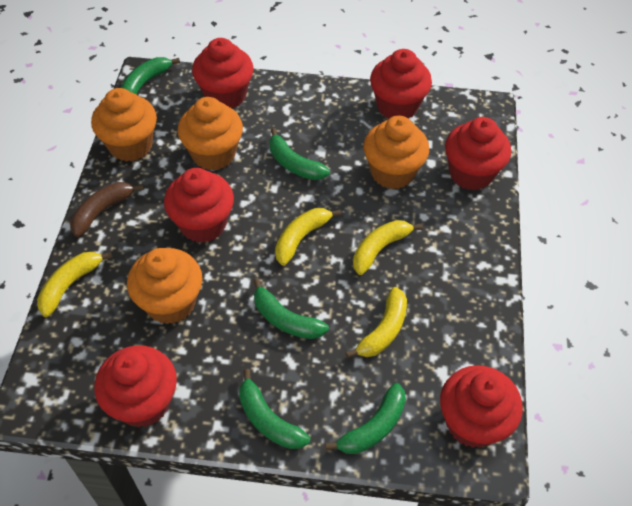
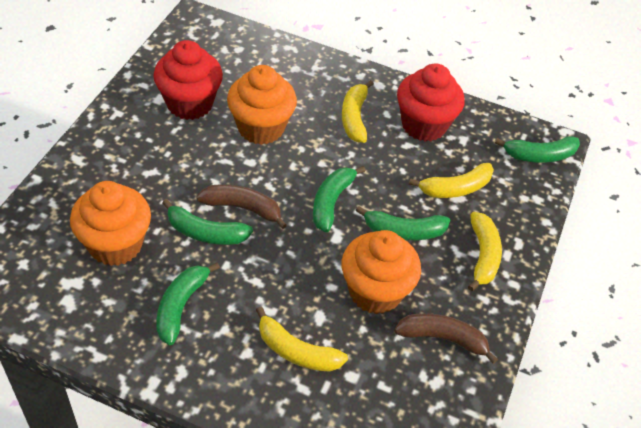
brown banana: 1 -> 2
orange cupcake: 4 -> 3
red cupcake: 6 -> 2

